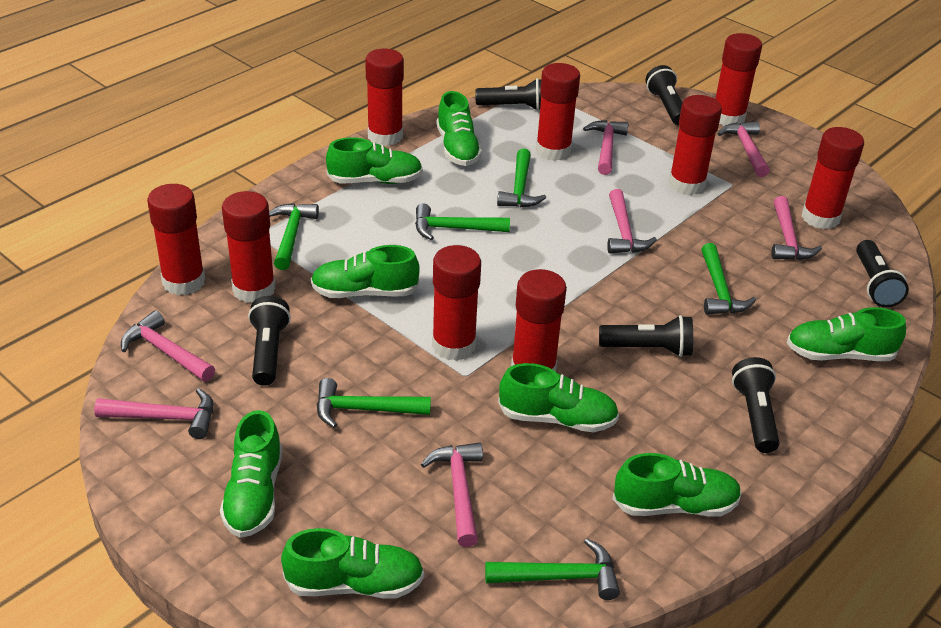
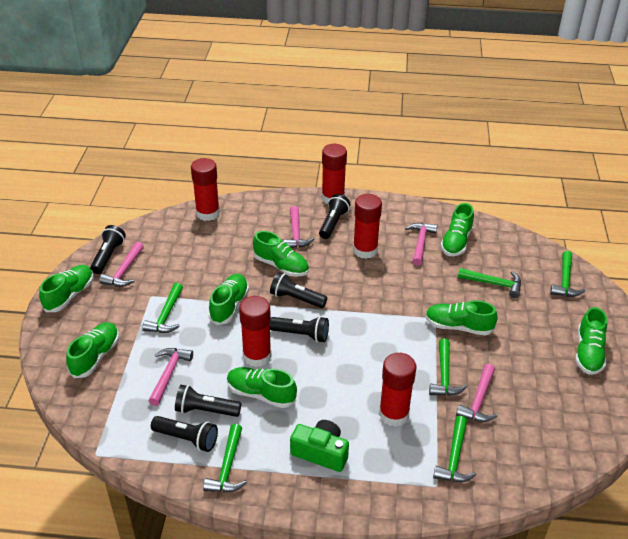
green camera: 0 -> 1
pink hammer: 7 -> 5
red glue stick: 9 -> 5

